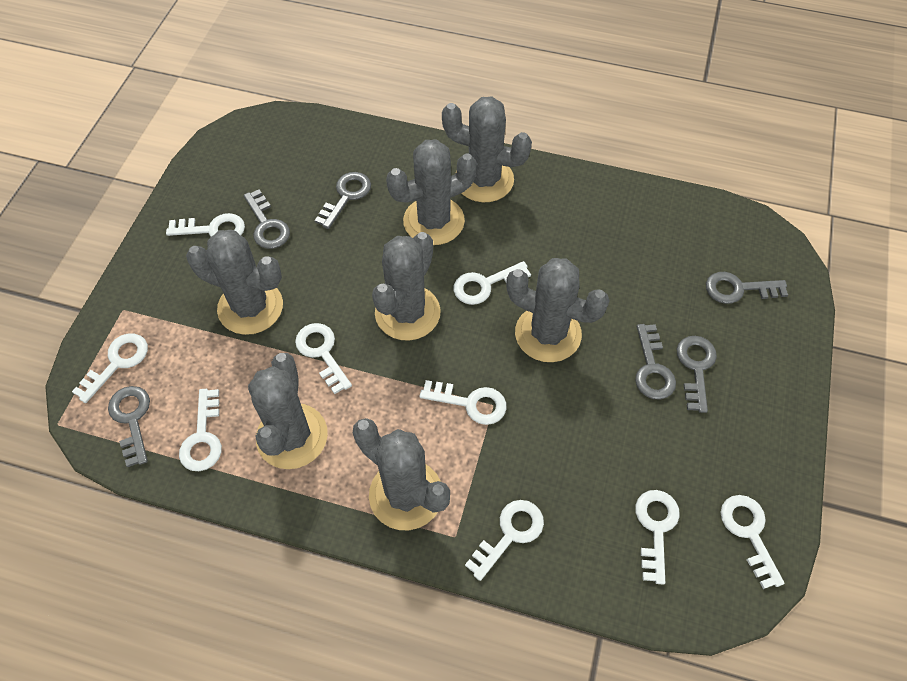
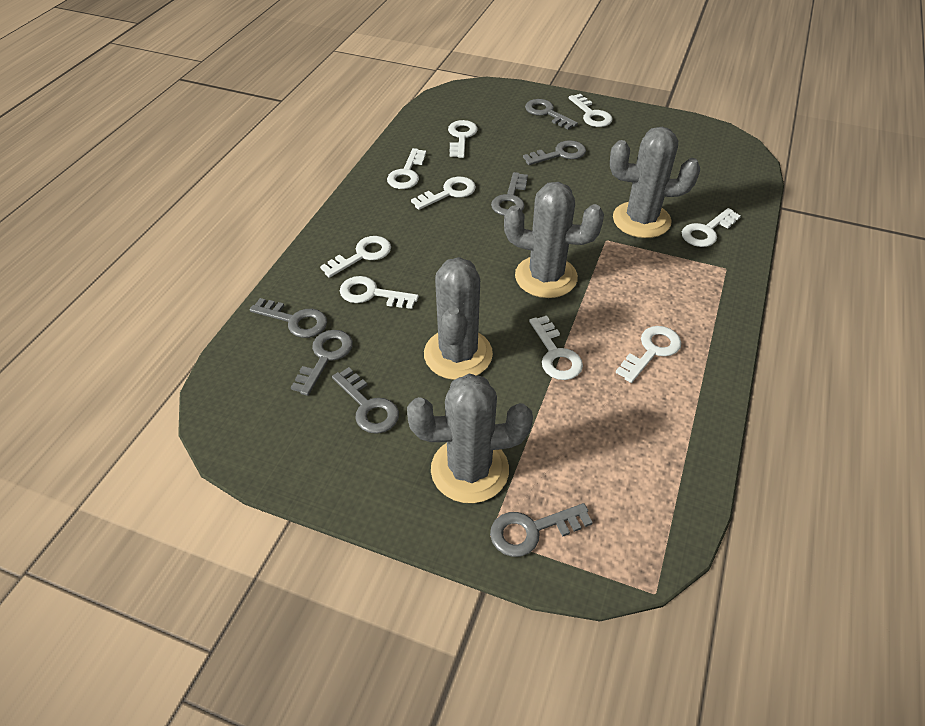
grey cactus: 7 -> 4
grey key: 6 -> 7

